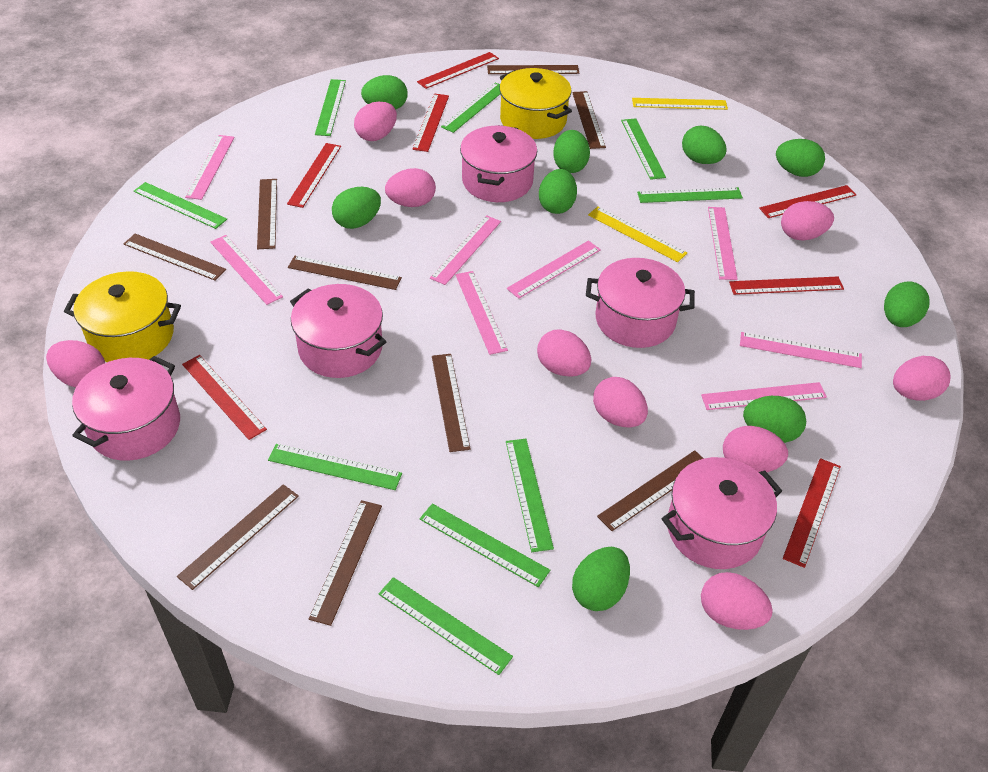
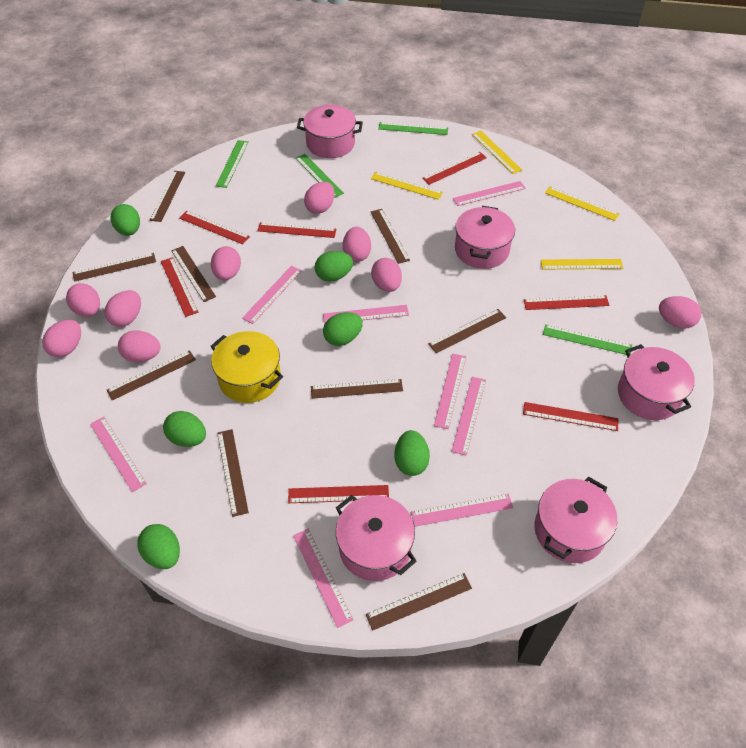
green egg: 9 -> 6
green ruler: 9 -> 4
yellow pot: 2 -> 1
yellow ruler: 2 -> 4

